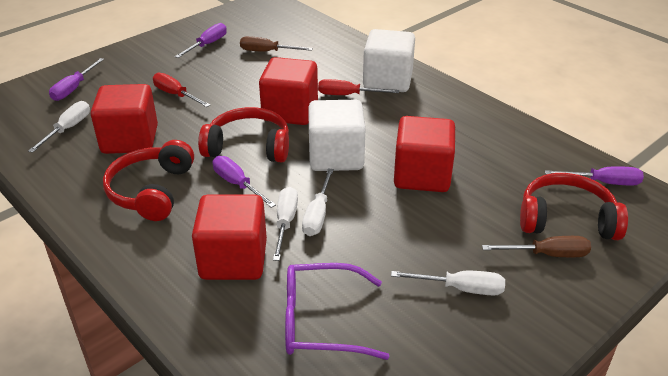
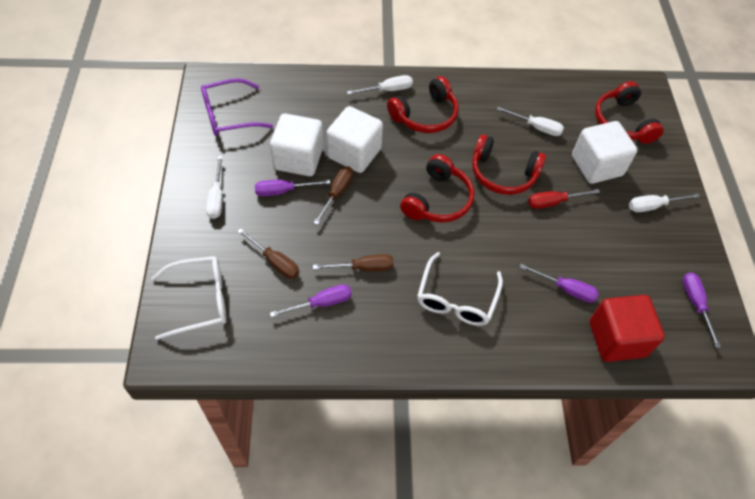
brown screwdriver: 2 -> 3
red cube: 4 -> 1
red headphones: 3 -> 4
red screwdriver: 2 -> 1
white cube: 2 -> 3
white glasses: 0 -> 2

